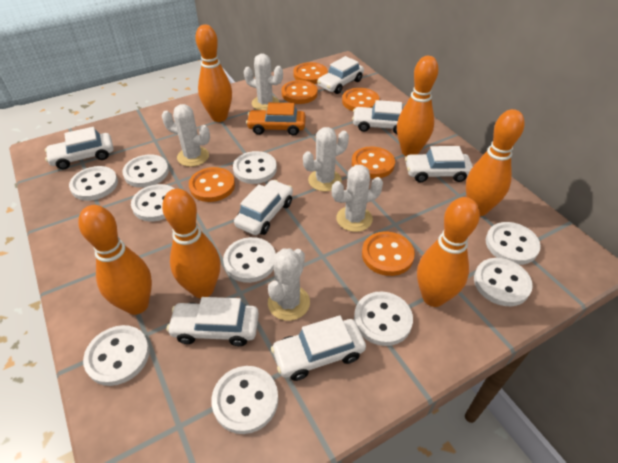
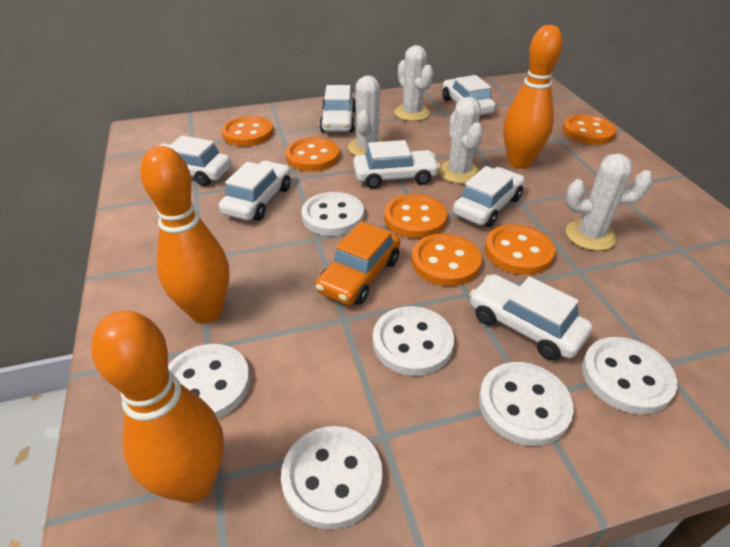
orange bowling pin: 6 -> 3
white button: 10 -> 6
white cactus: 5 -> 4

